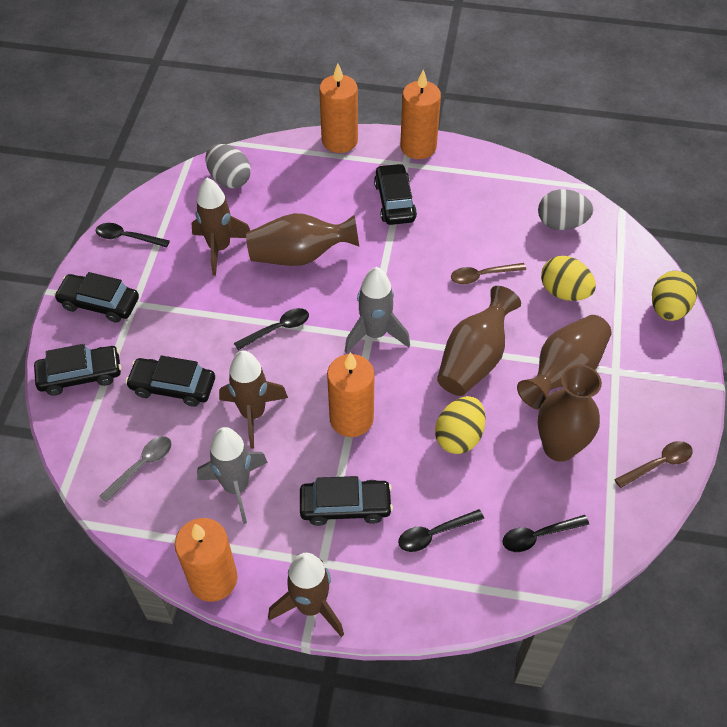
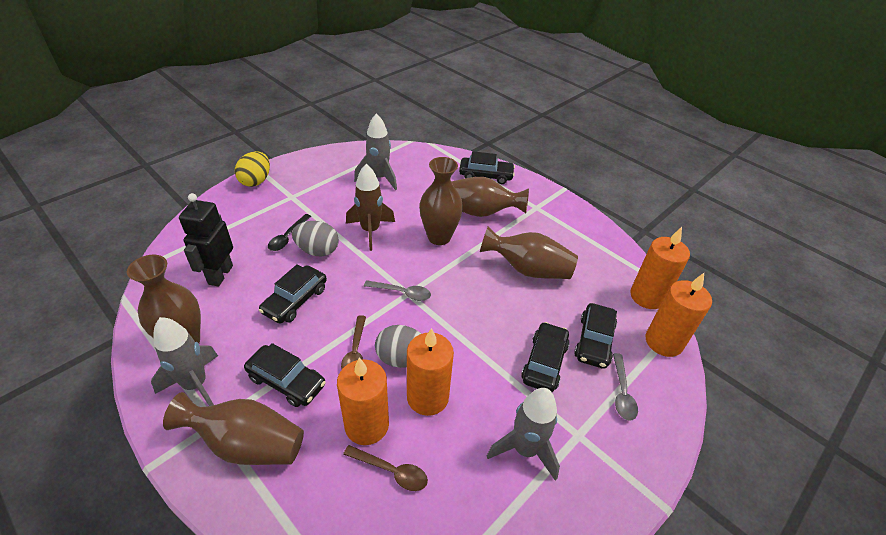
black robot: 0 -> 1
black spoon: 4 -> 1
brown rocket: 3 -> 1
brown vase: 4 -> 5
grey rocket: 2 -> 3
grey spoon: 1 -> 2
yellow egg: 3 -> 1

